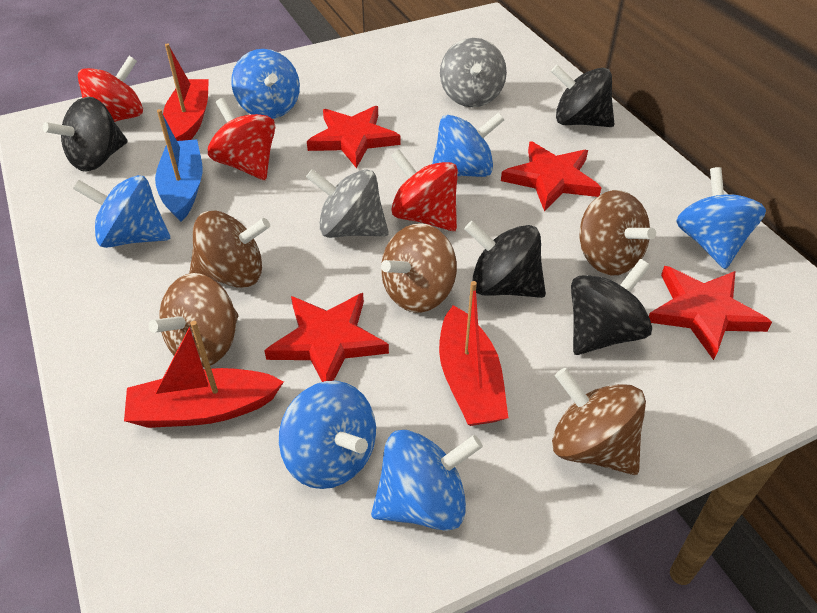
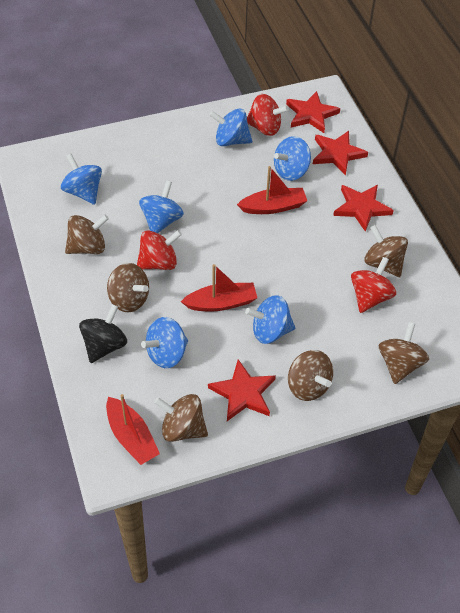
black spinning top: 4 -> 1
blue boat: 1 -> 0
brown spinning top: 5 -> 6
grey spinning top: 2 -> 0

